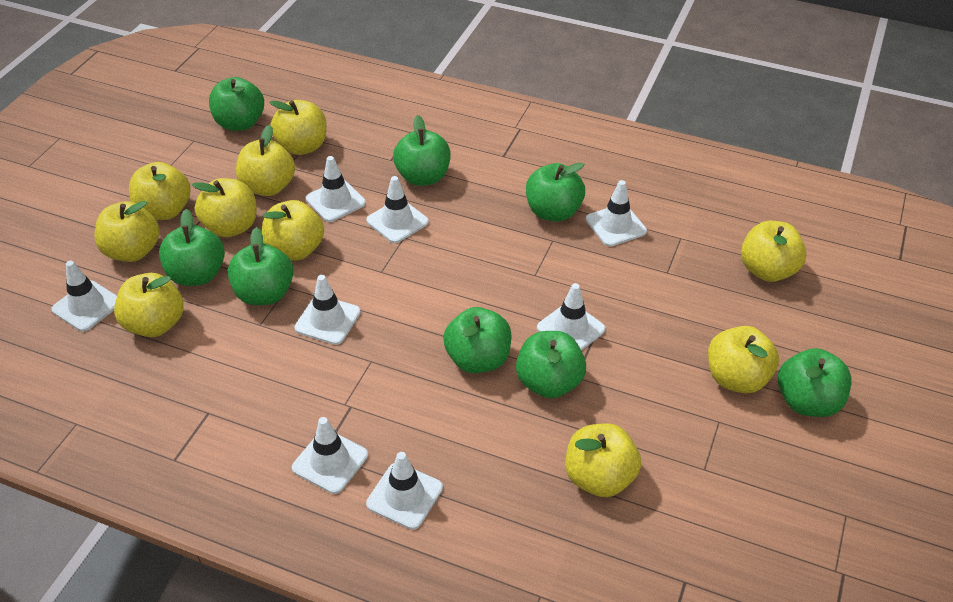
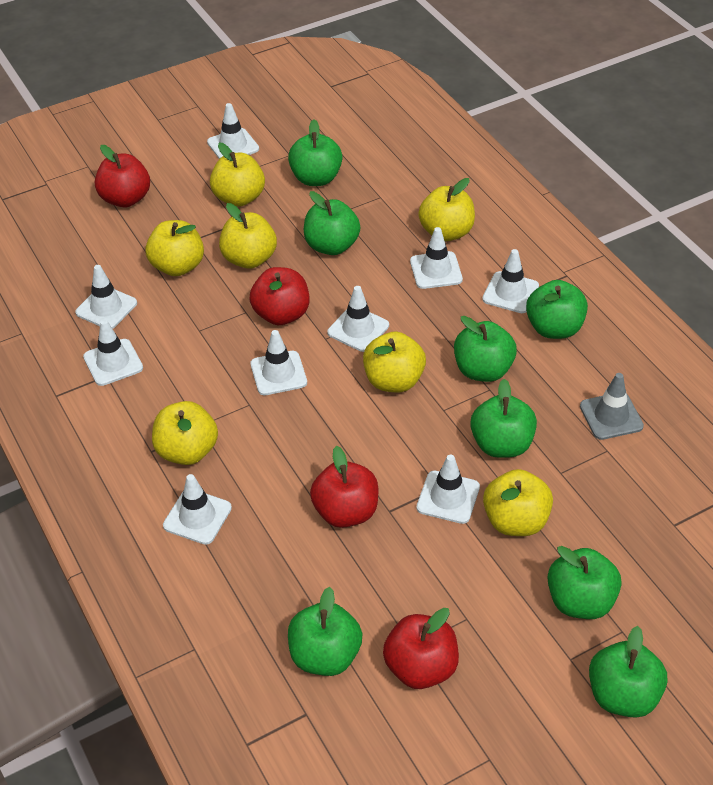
grey traffic cone: 0 -> 1
red apple: 0 -> 4
white traffic cone: 8 -> 9
yellow apple: 10 -> 7

